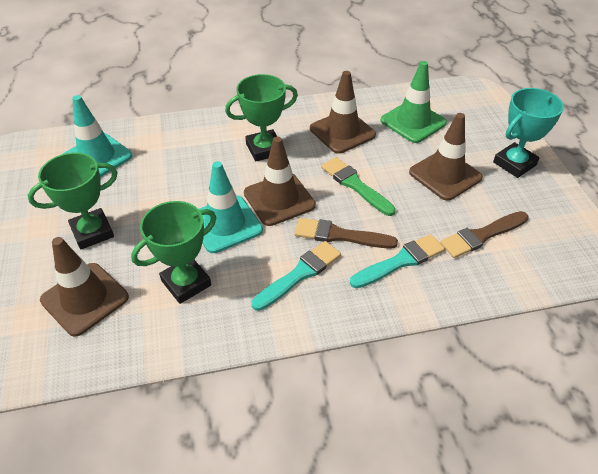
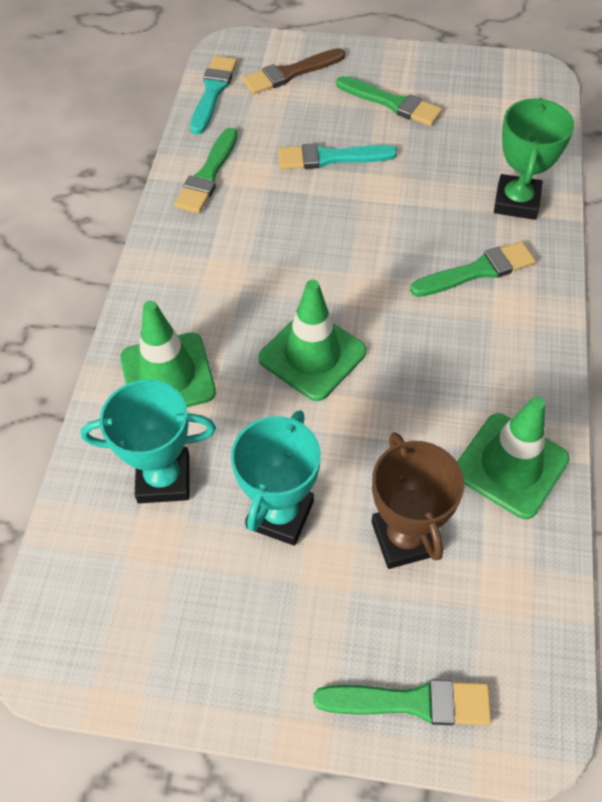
brown brush: 2 -> 1
brown traffic cone: 4 -> 0
brown trophy: 0 -> 1
green brush: 1 -> 4
green traffic cone: 1 -> 3
green trophy: 3 -> 1
turquoise traffic cone: 2 -> 0
turquoise trophy: 1 -> 2

